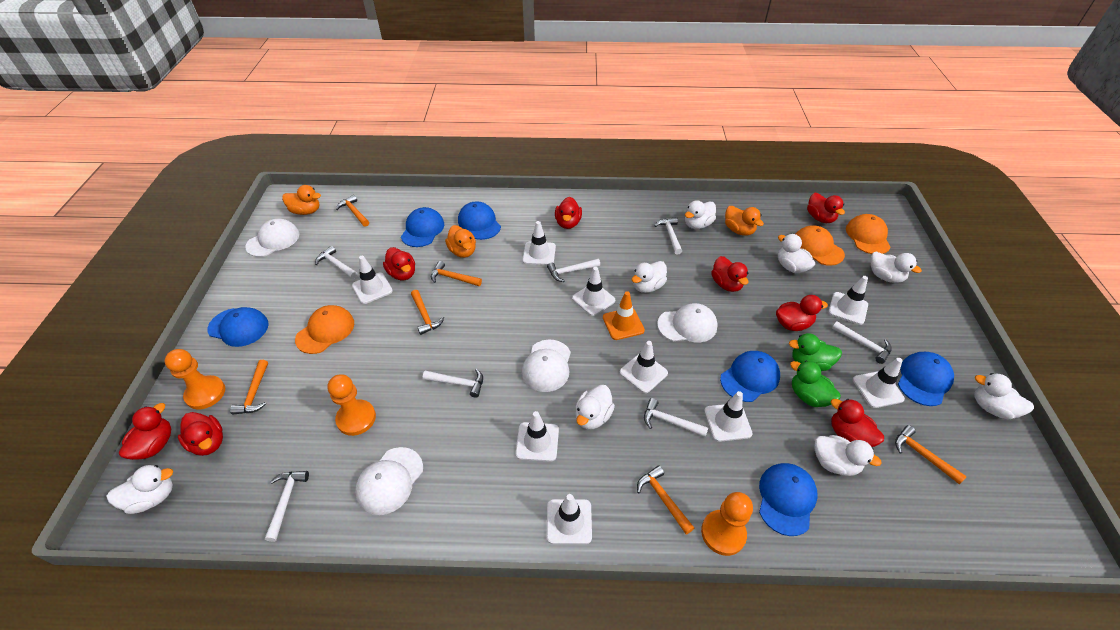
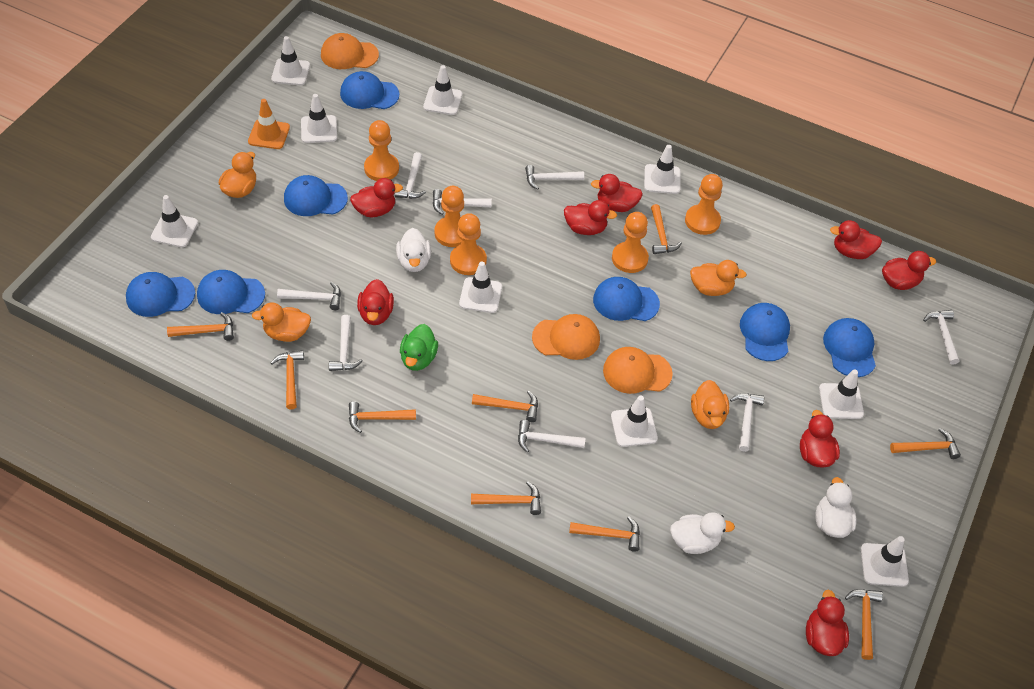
blue cap: 6 -> 7
green duck: 2 -> 1
orange duck: 3 -> 4
orange hammer: 6 -> 9
orange pawn: 3 -> 5
white cap: 4 -> 0
white duck: 8 -> 3
white hammer: 7 -> 8

